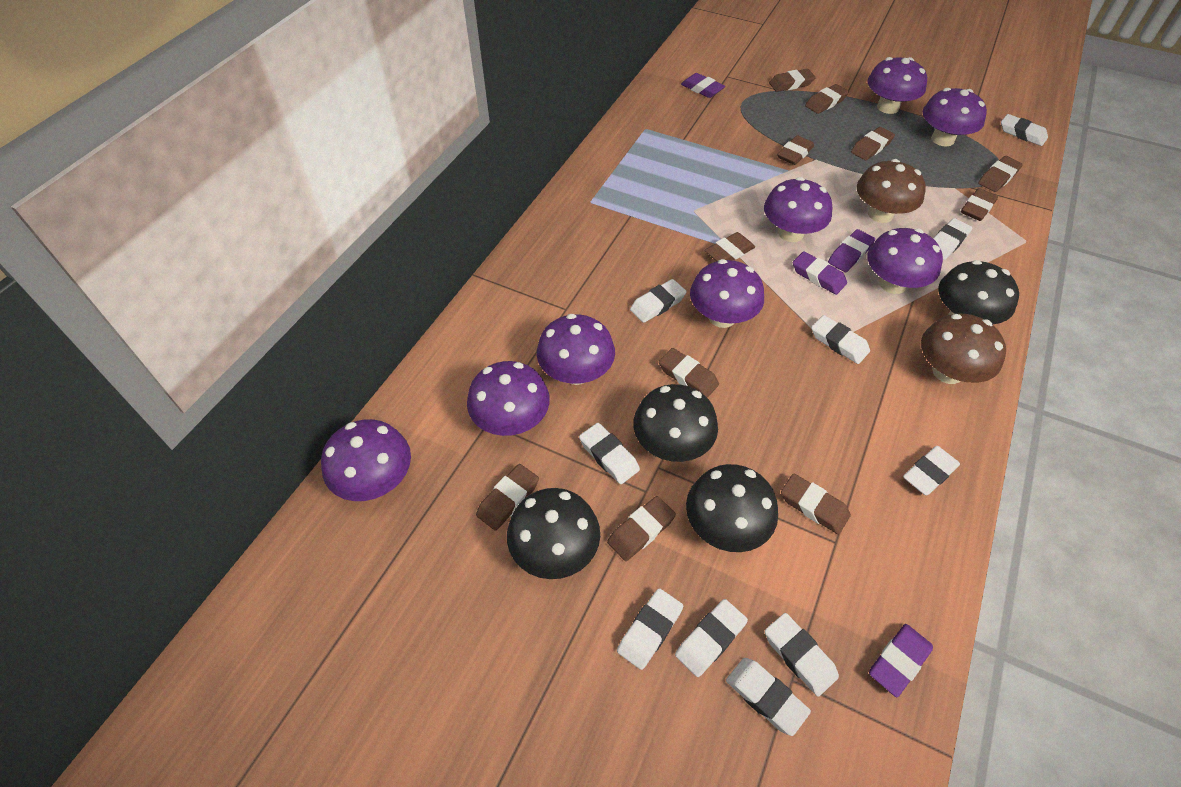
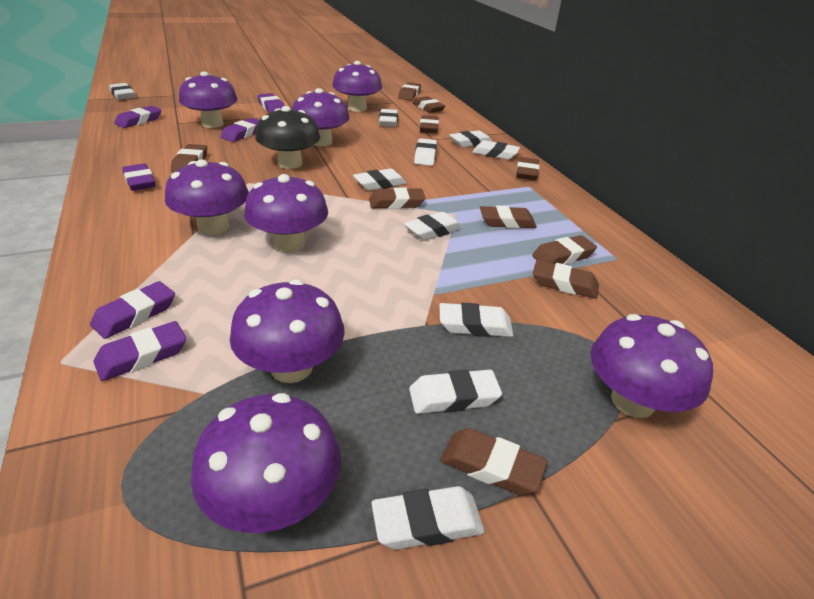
black mushroom: 4 -> 1
brown eraser: 11 -> 10
brown mushroom: 2 -> 0
purple eraser: 4 -> 6

